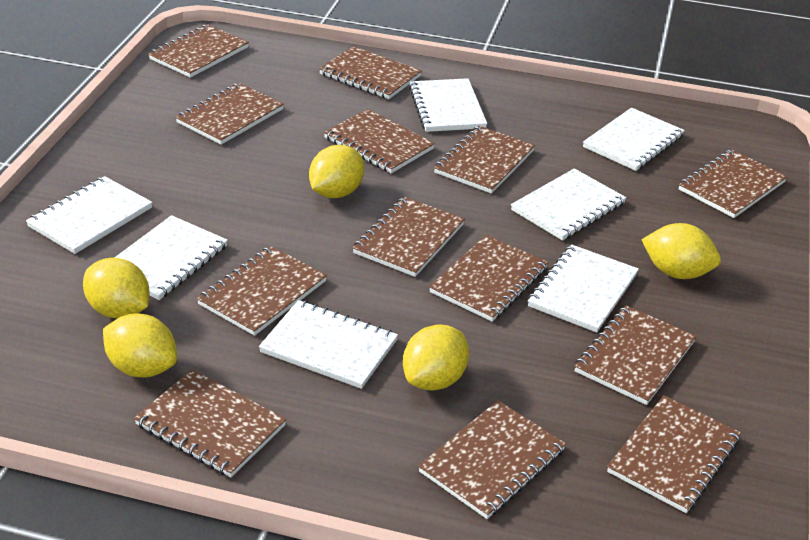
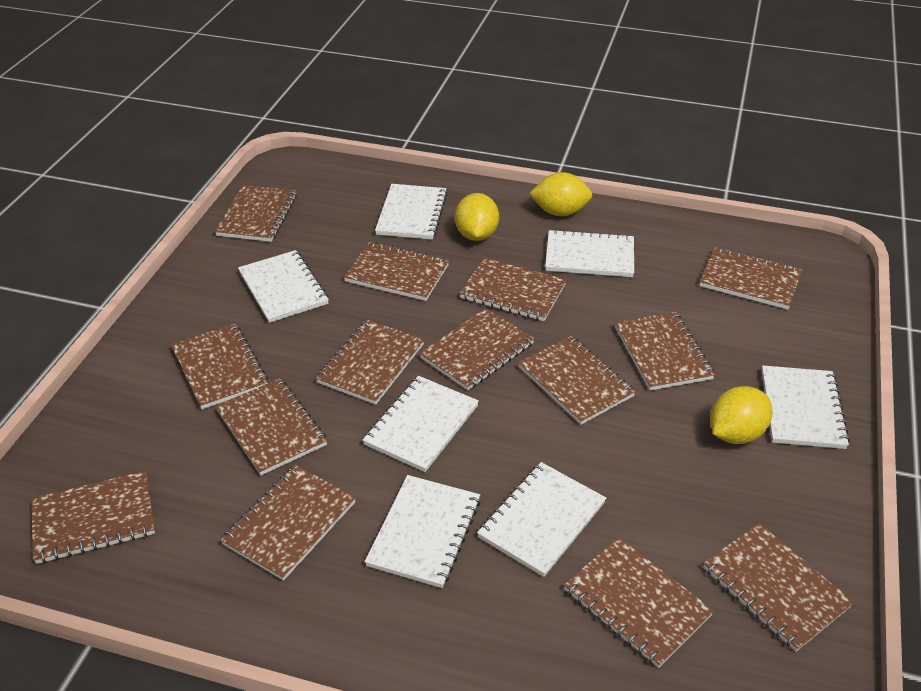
brown notebook: 13 -> 14
yellow lemon: 5 -> 3

